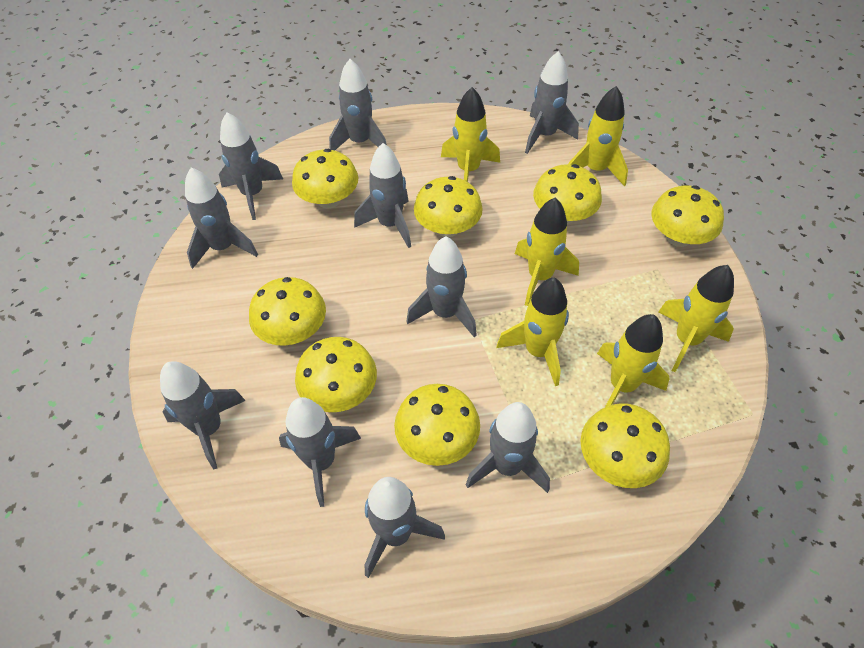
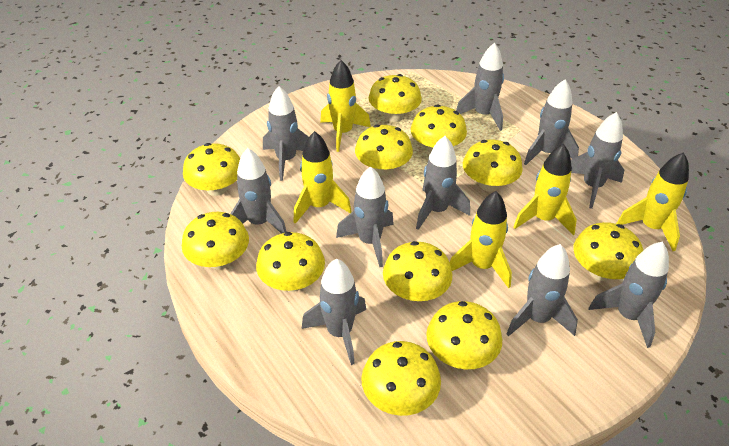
yellow mushroom: 8 -> 11
yellow rocket: 6 -> 5

